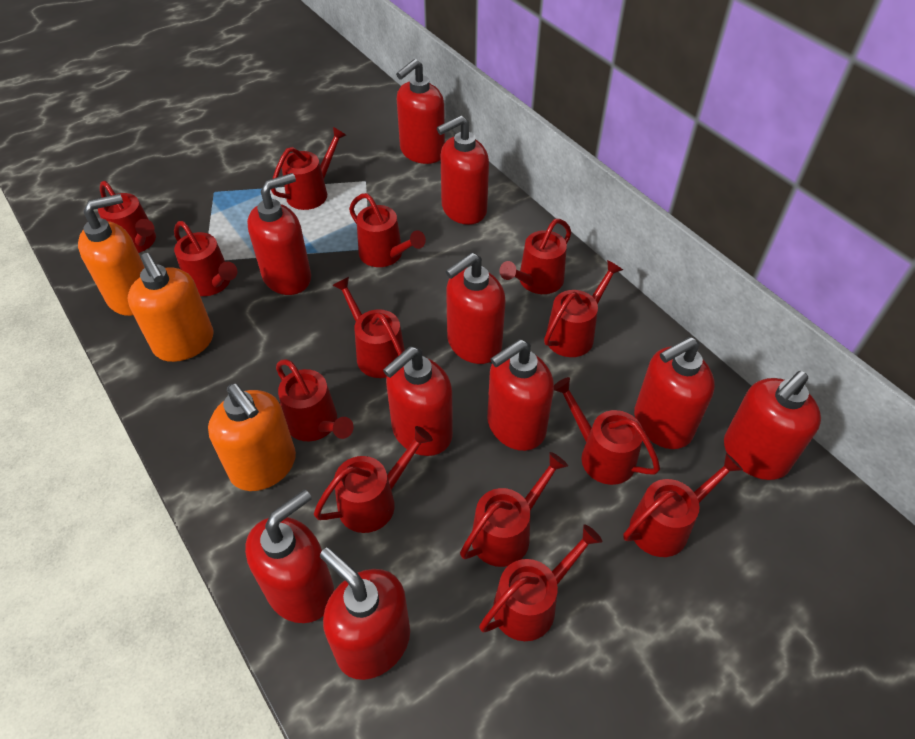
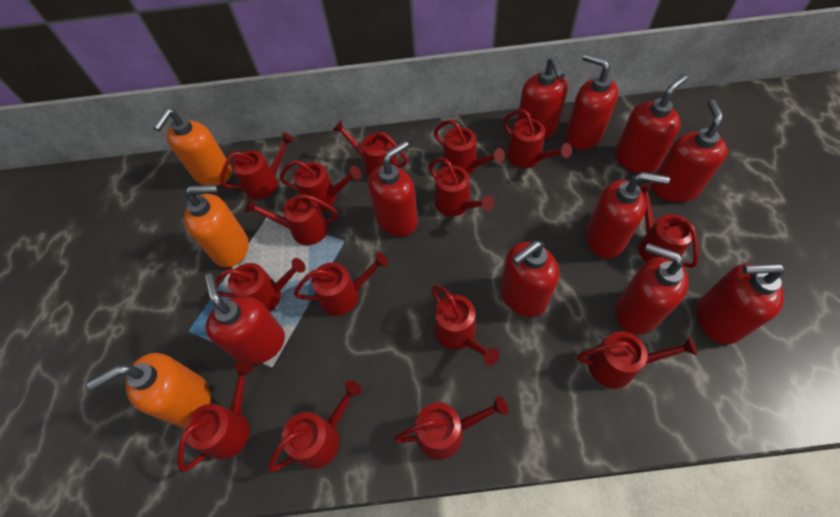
red watering can: 13 -> 15

